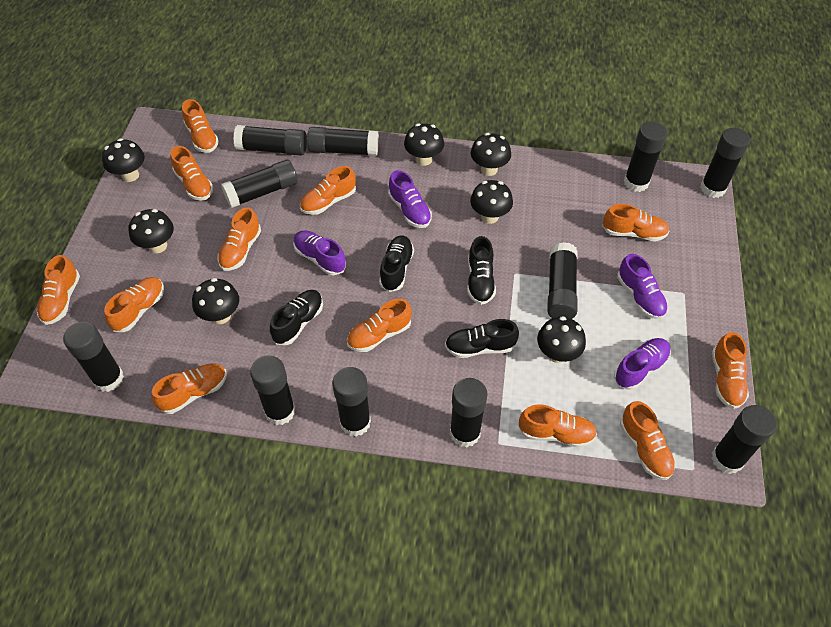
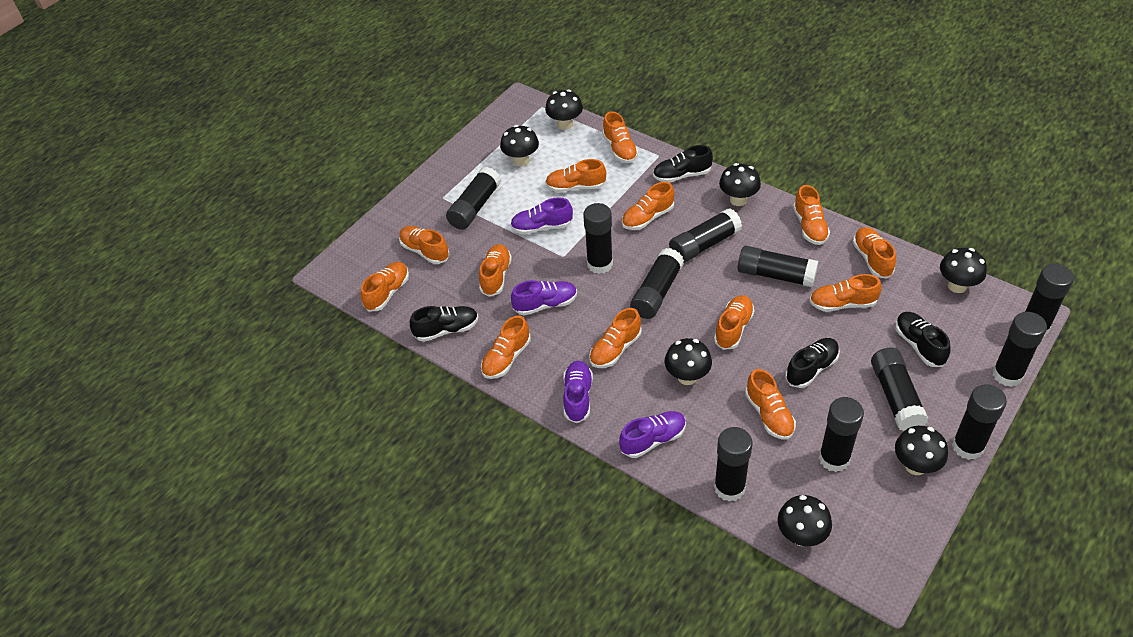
orange shoe: 12 -> 13

